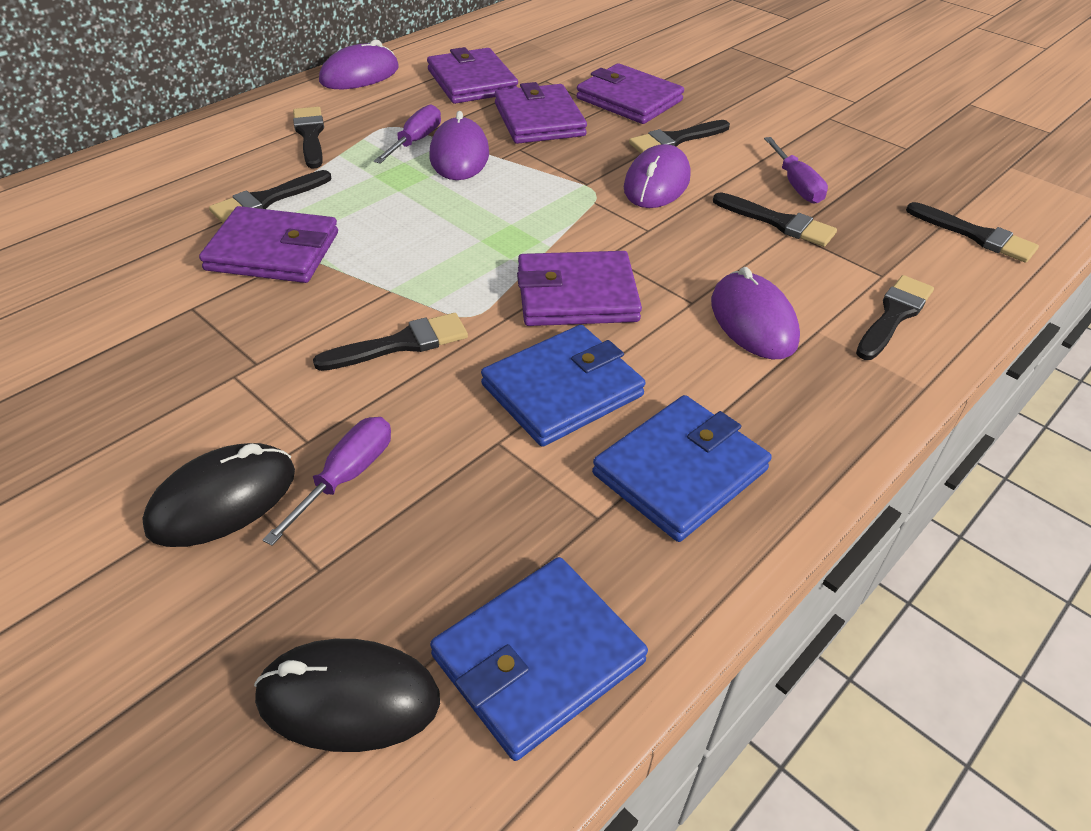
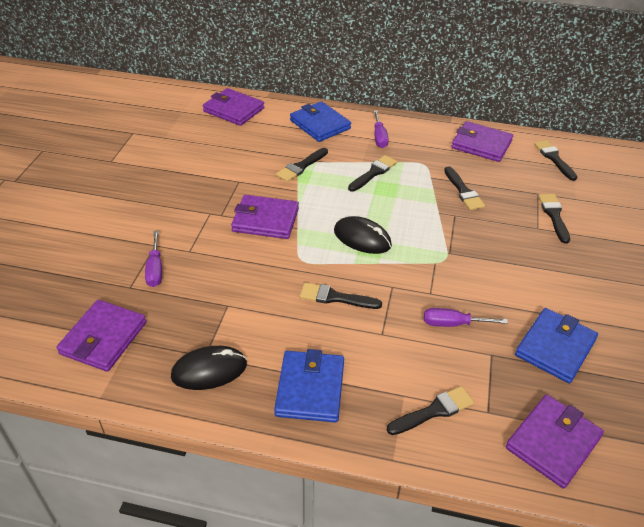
purple mouse: 4 -> 0

